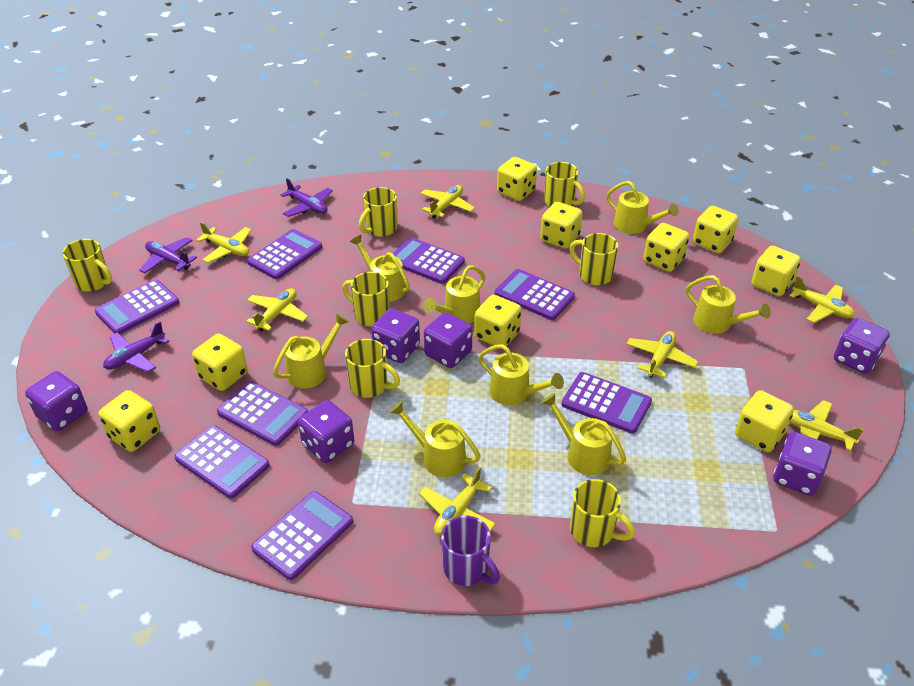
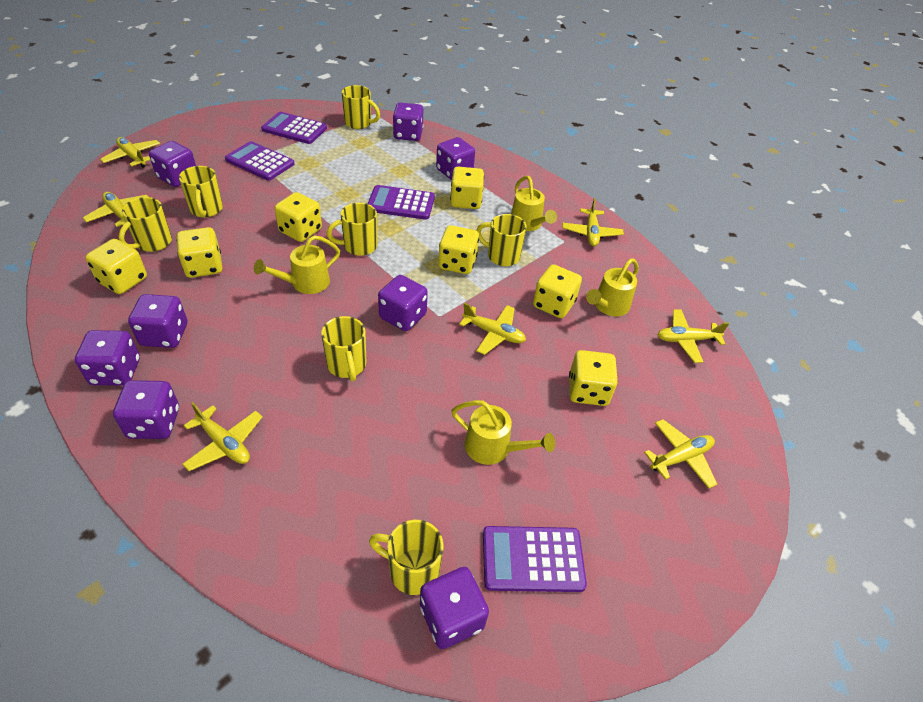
purple calculator: 8 -> 4
purple dice: 6 -> 8
purple mug: 1 -> 0
purple plane: 3 -> 0
yellow dice: 9 -> 7
yellow watering can: 8 -> 4

